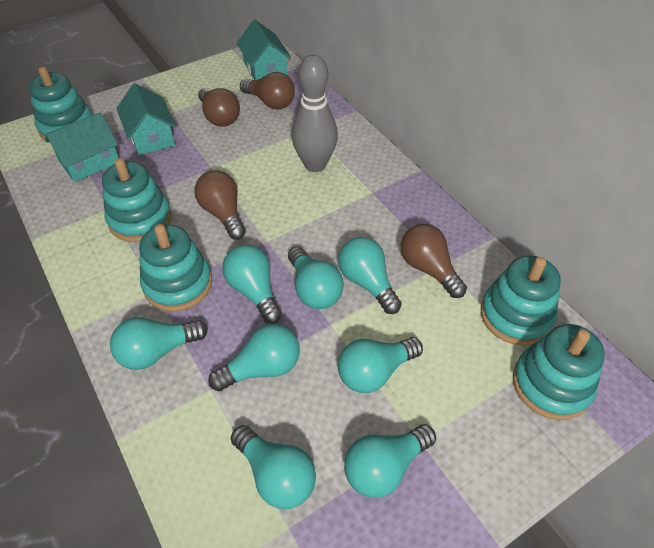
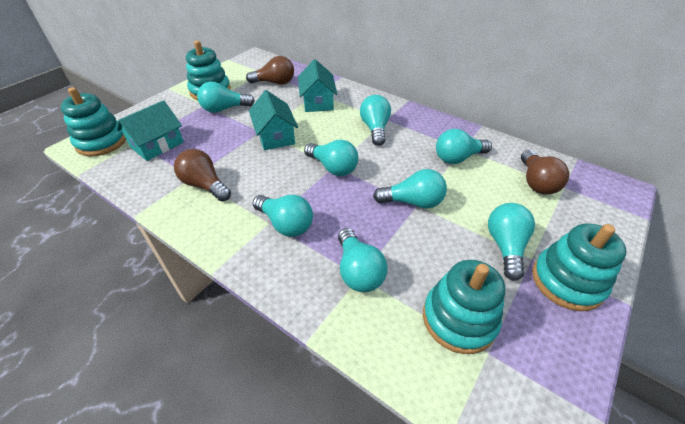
brown light bulb: 4 -> 3
grey bowling pin: 1 -> 0
turquoise stacking toy: 5 -> 4

